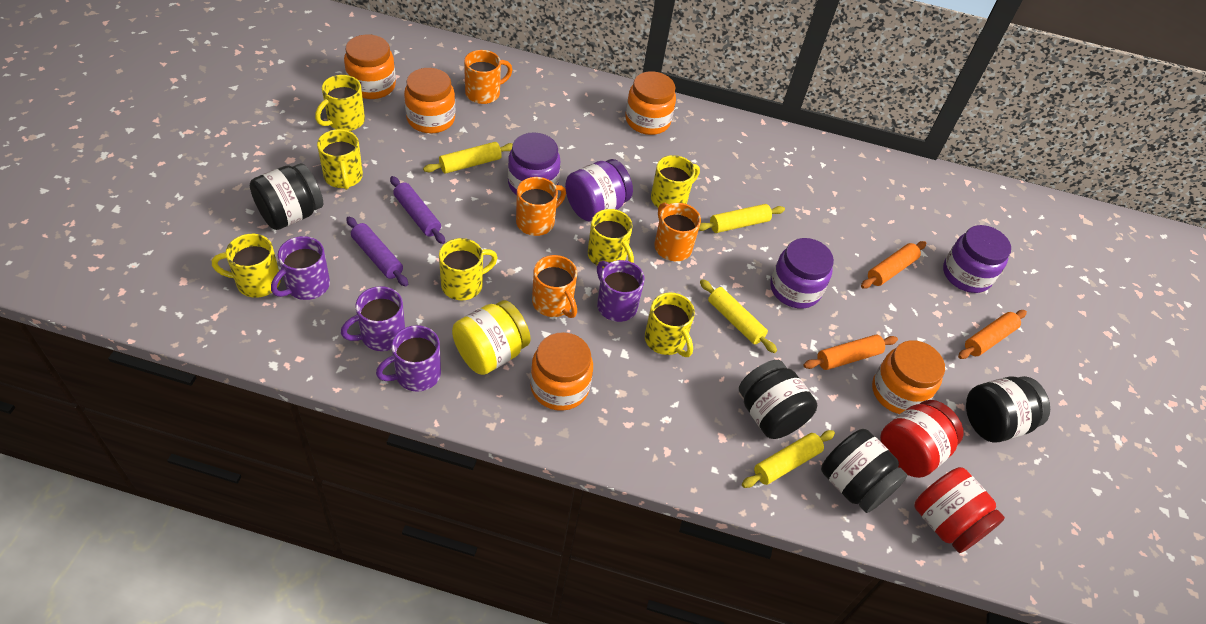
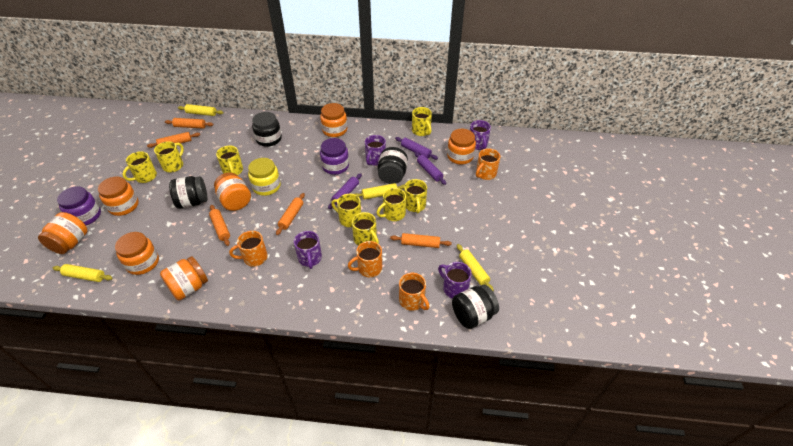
orange jar: 5 -> 7
orange rolling pin: 3 -> 5
purple jar: 4 -> 2
purple rolling pin: 2 -> 3
red jar: 2 -> 0
yellow mug: 7 -> 8

